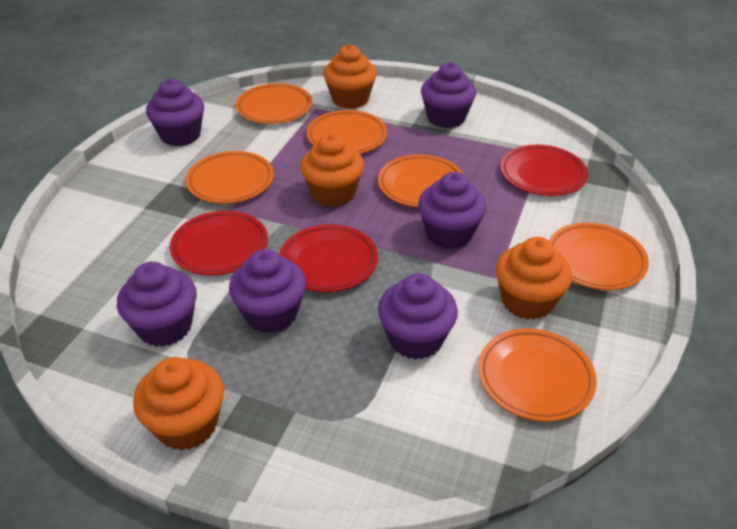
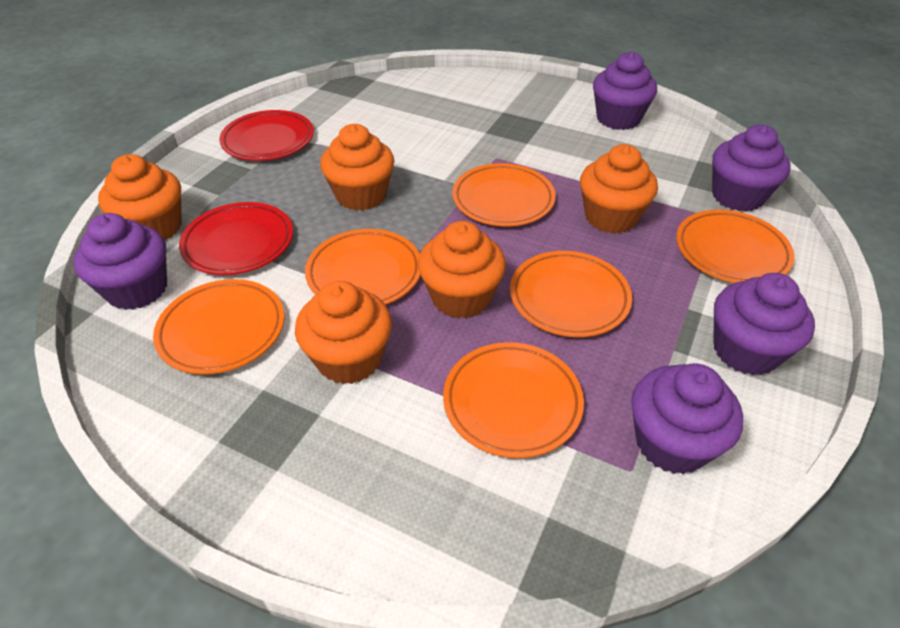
orange cupcake: 4 -> 5
purple cupcake: 6 -> 5
red plate: 3 -> 2

